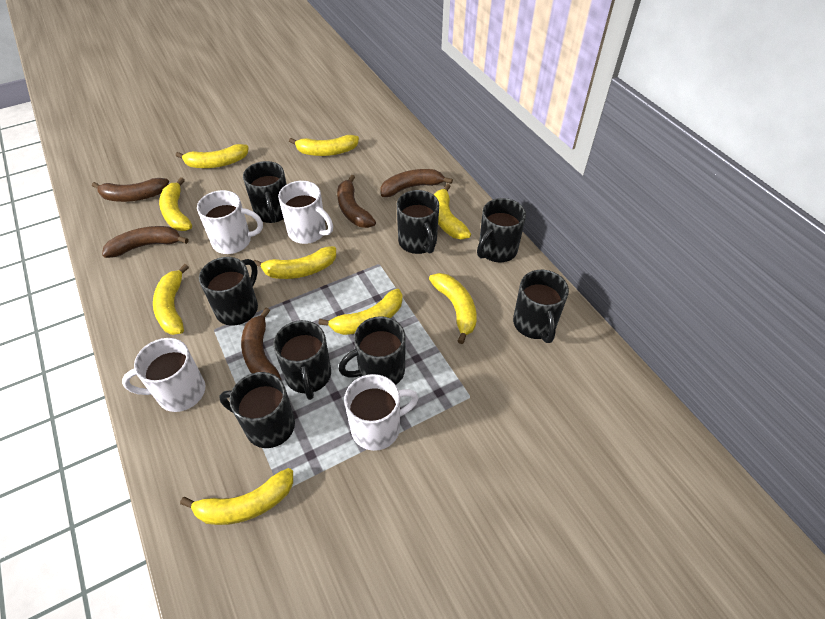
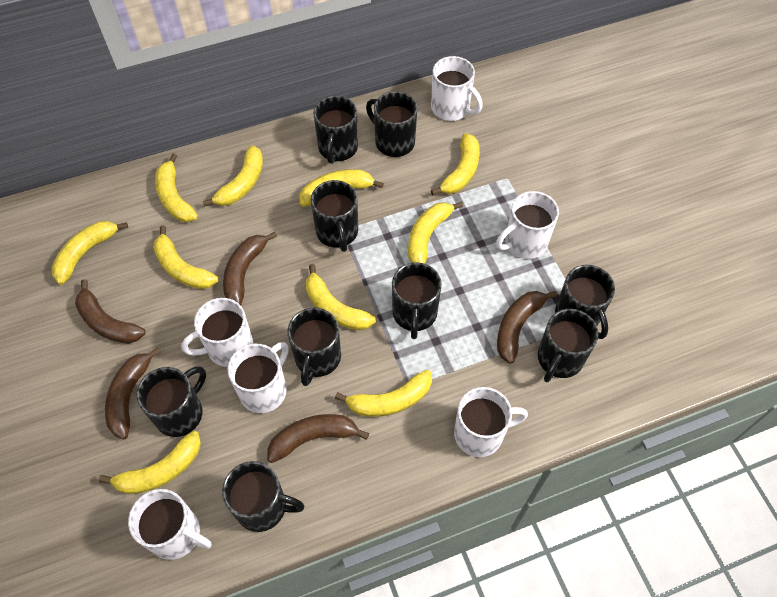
black mug: 8 -> 9
white mug: 4 -> 6
yellow banana: 9 -> 10

